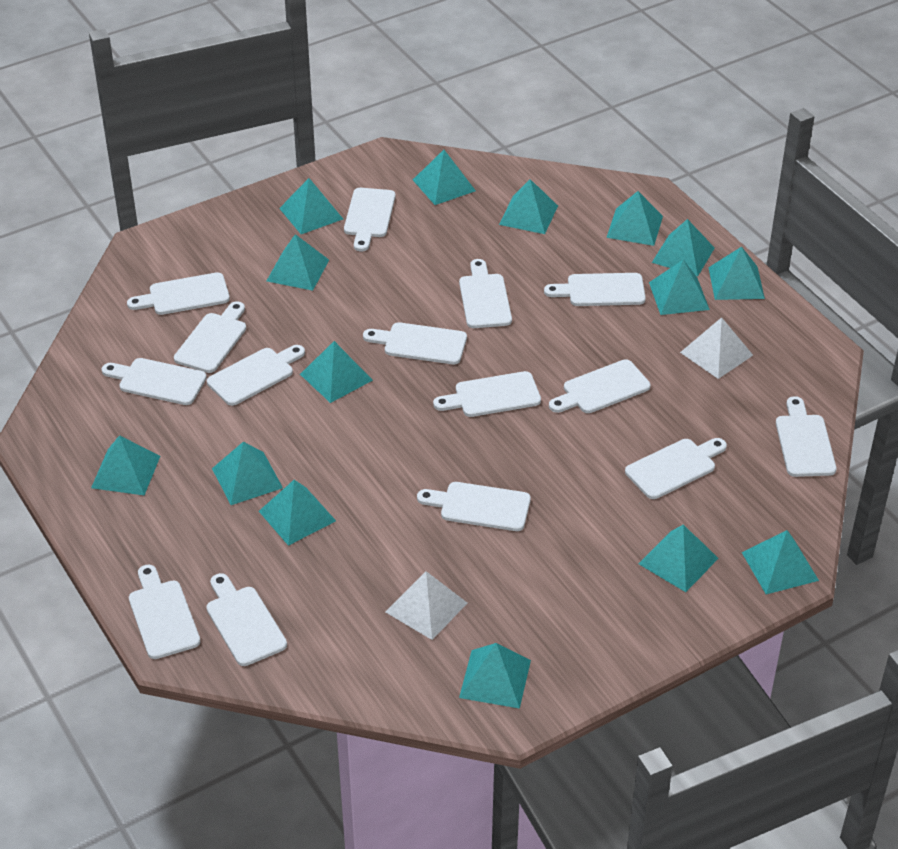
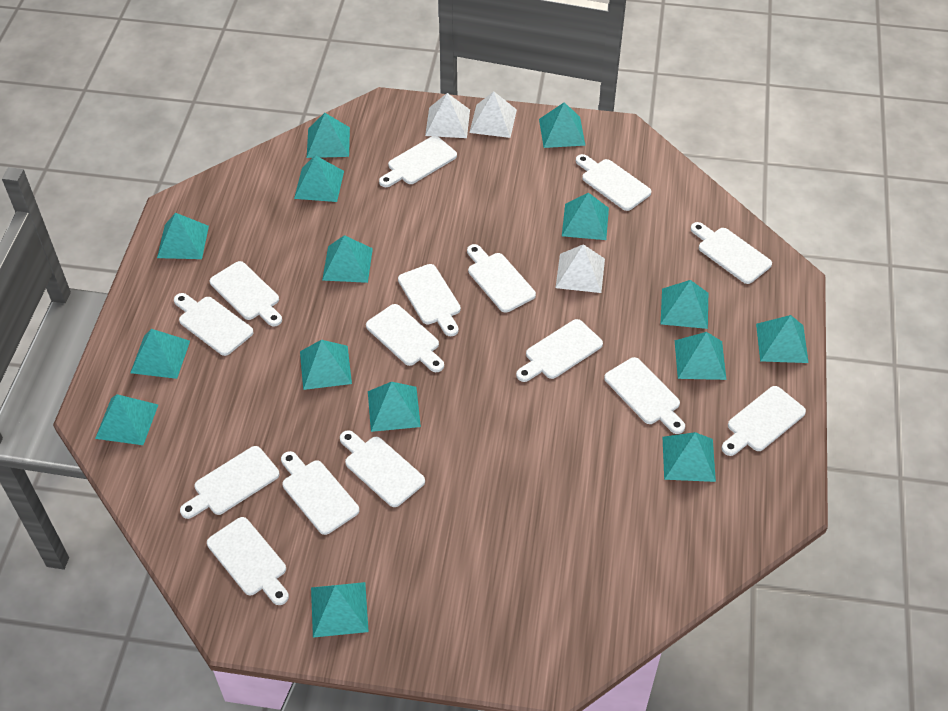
white pyramid: 2 -> 3

